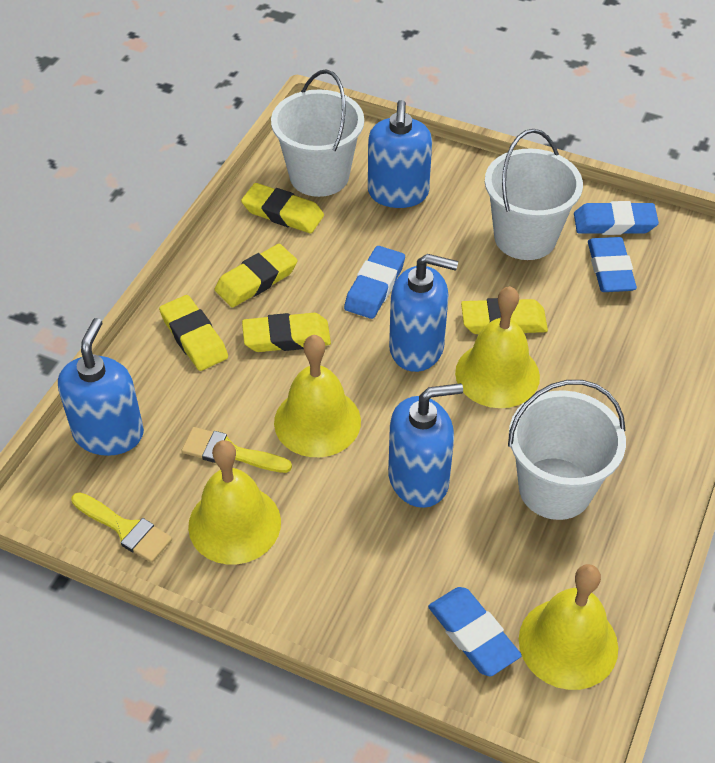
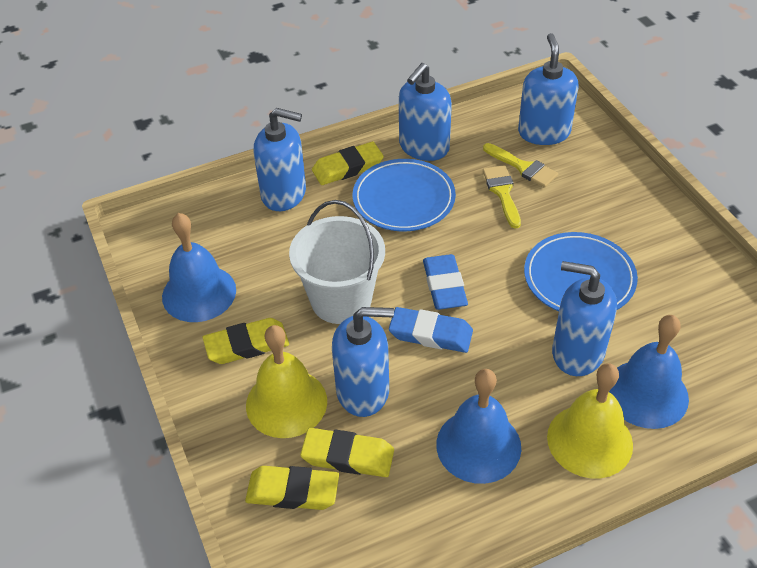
blue bell: 0 -> 3
blue eraser: 4 -> 2
blue plate: 0 -> 2
blue soap dispenser: 4 -> 5
white bucket: 3 -> 1
yellow bell: 4 -> 2
yellow eraser: 5 -> 4

